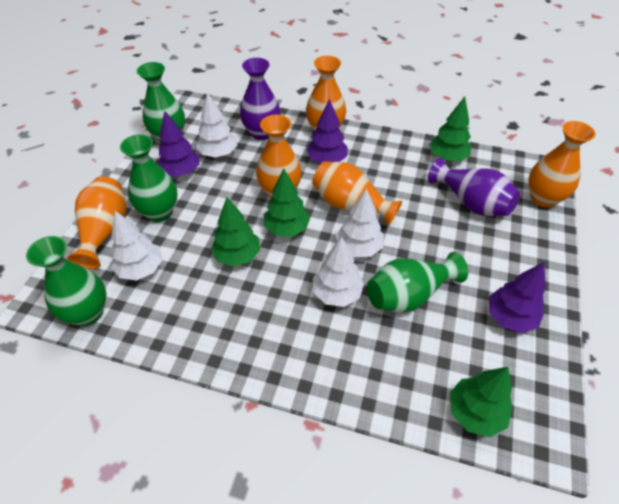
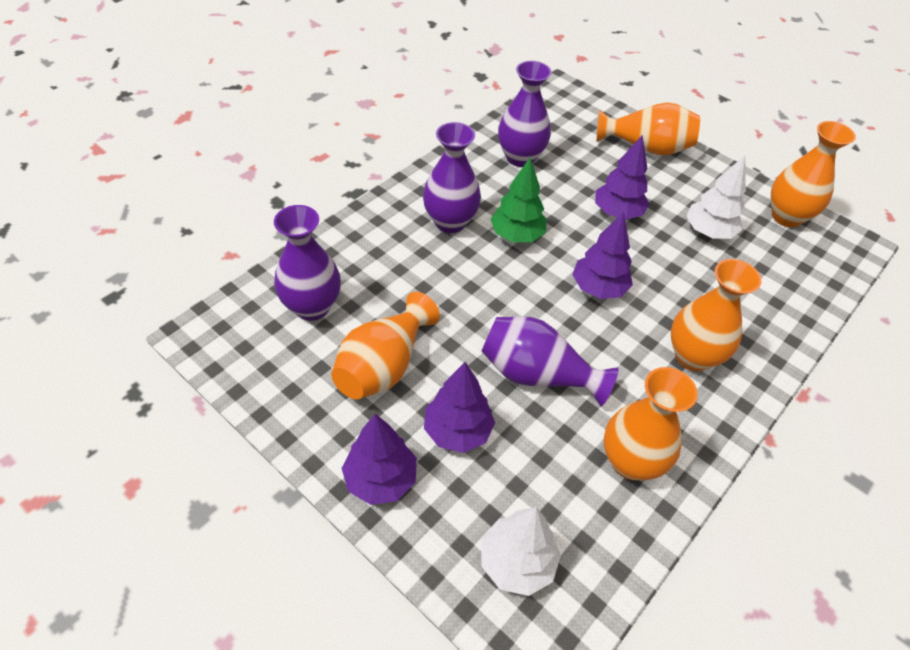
green tree: 4 -> 1
green vase: 4 -> 0
purple tree: 3 -> 4
purple vase: 2 -> 4
white tree: 4 -> 2

